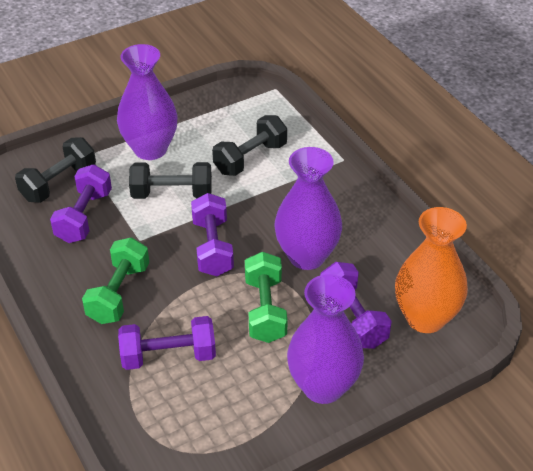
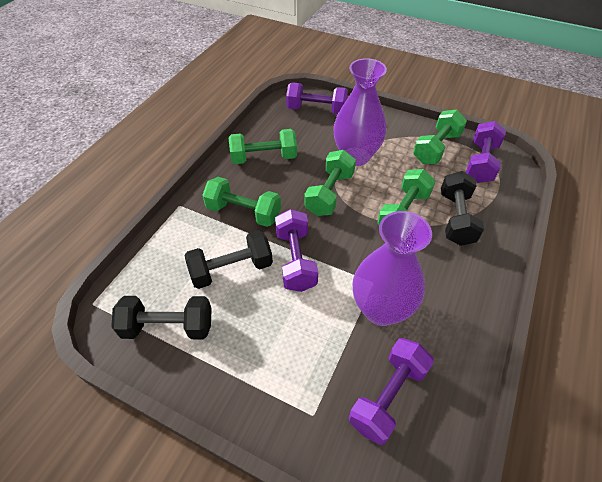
green dumbbell: 2 -> 5
orange vase: 1 -> 0
purple vase: 3 -> 2

